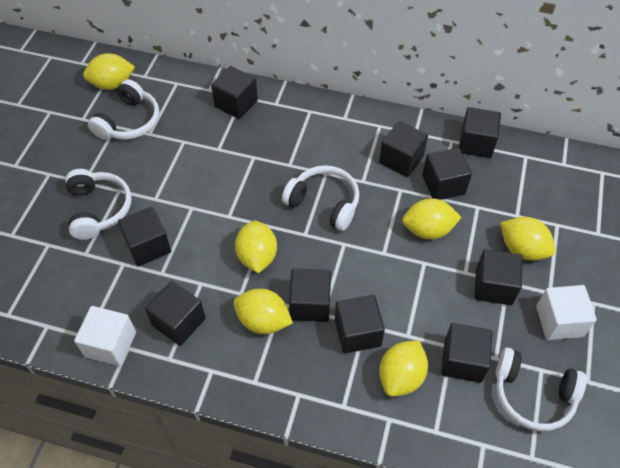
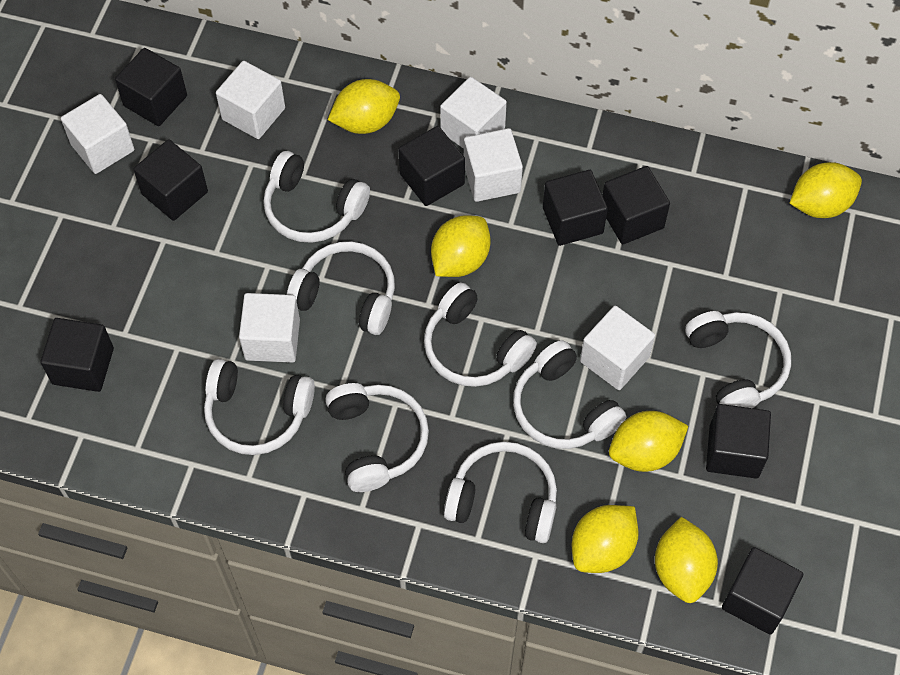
black cube: 10 -> 8
white cube: 2 -> 6
white headphones: 4 -> 8

